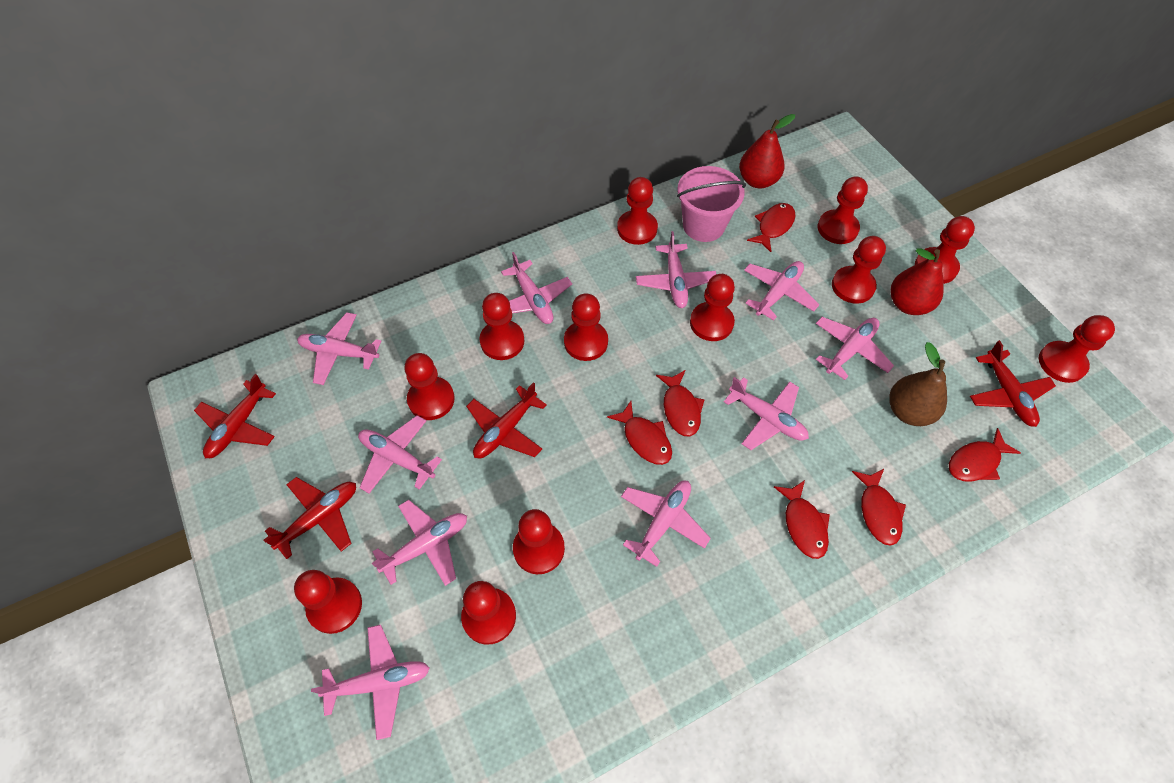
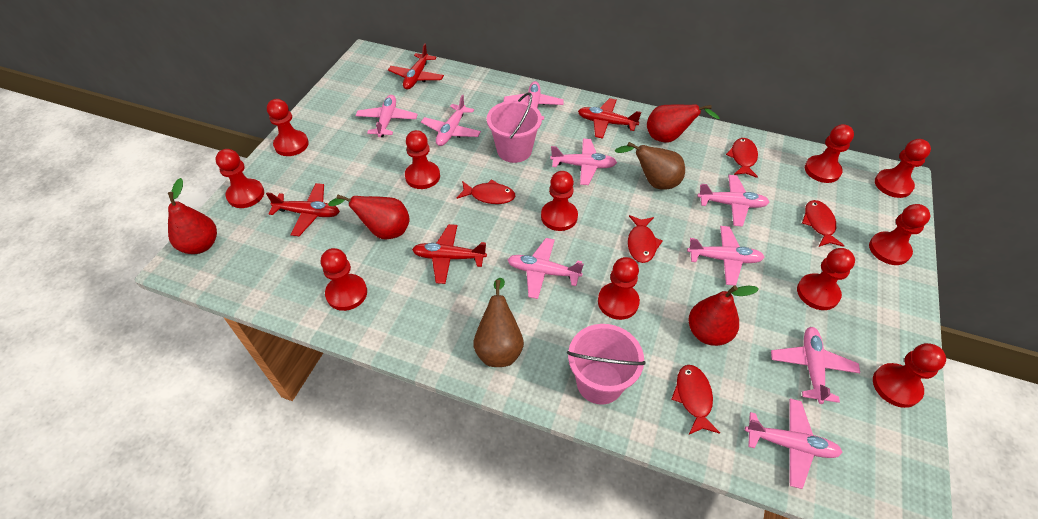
brown pear: 1 -> 2
pink bucket: 1 -> 2
pink plane: 10 -> 9
red fish: 6 -> 5
red pawn: 12 -> 11
red pear: 2 -> 4

